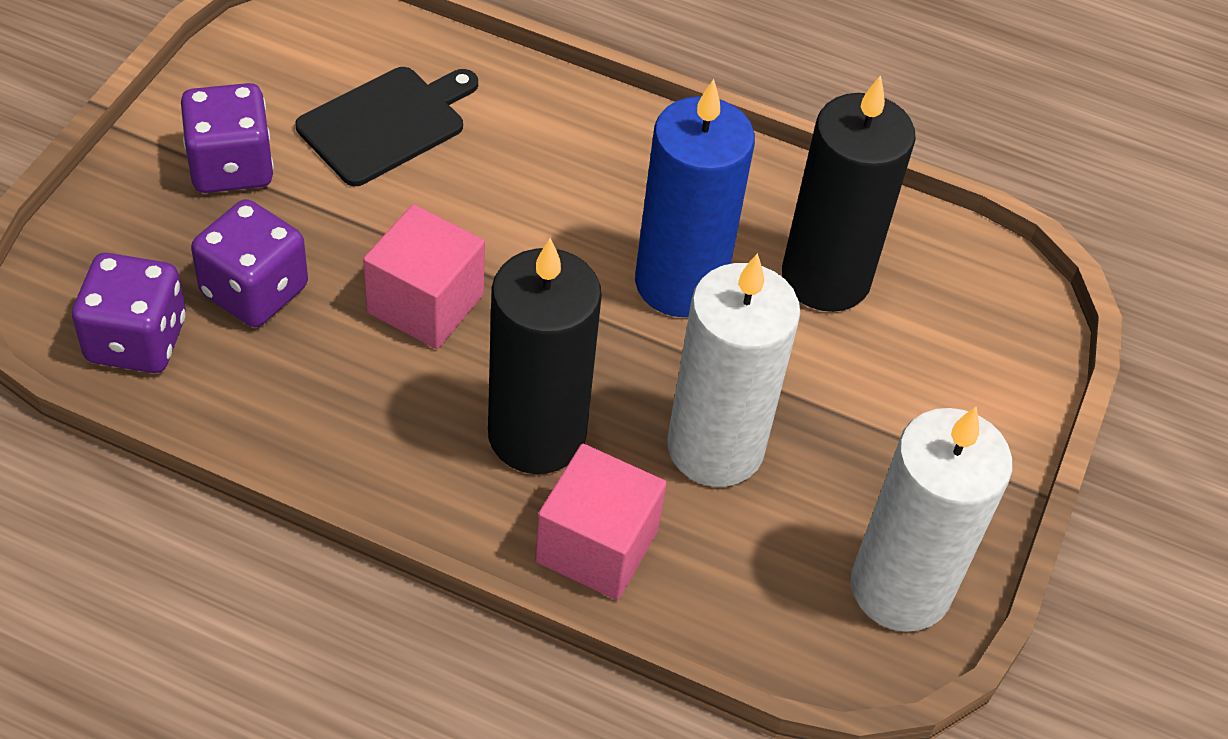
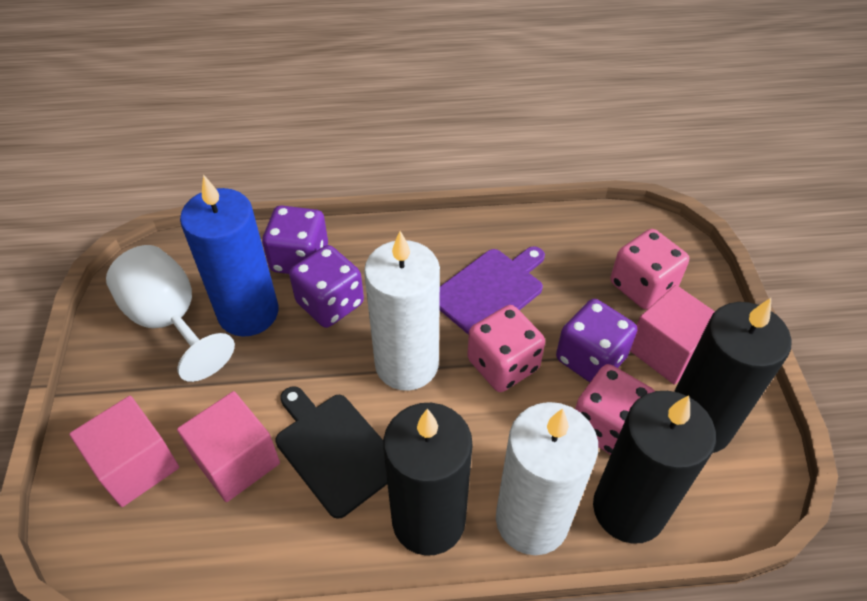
black candle: 2 -> 3
pink cube: 2 -> 3
pink dice: 0 -> 3
purple cutting board: 0 -> 1
white goblet: 0 -> 1

